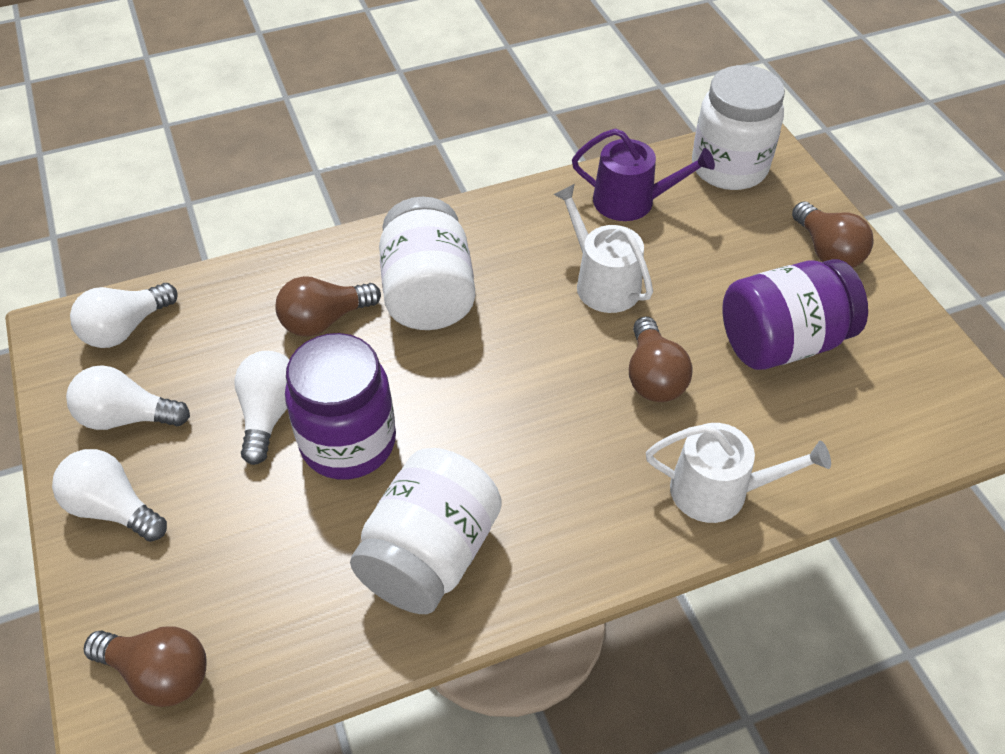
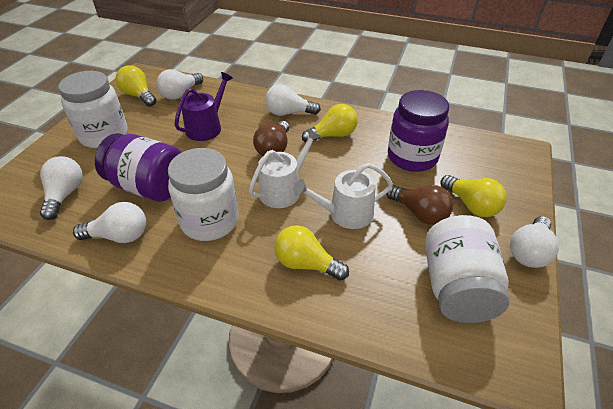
brown light bulb: 4 -> 2
white light bulb: 4 -> 5
yellow light bulb: 0 -> 4

